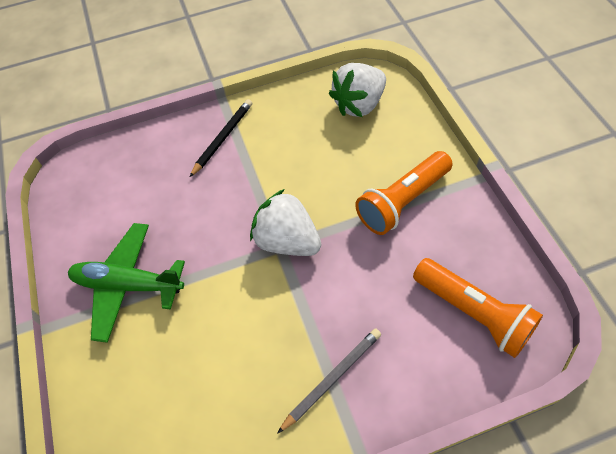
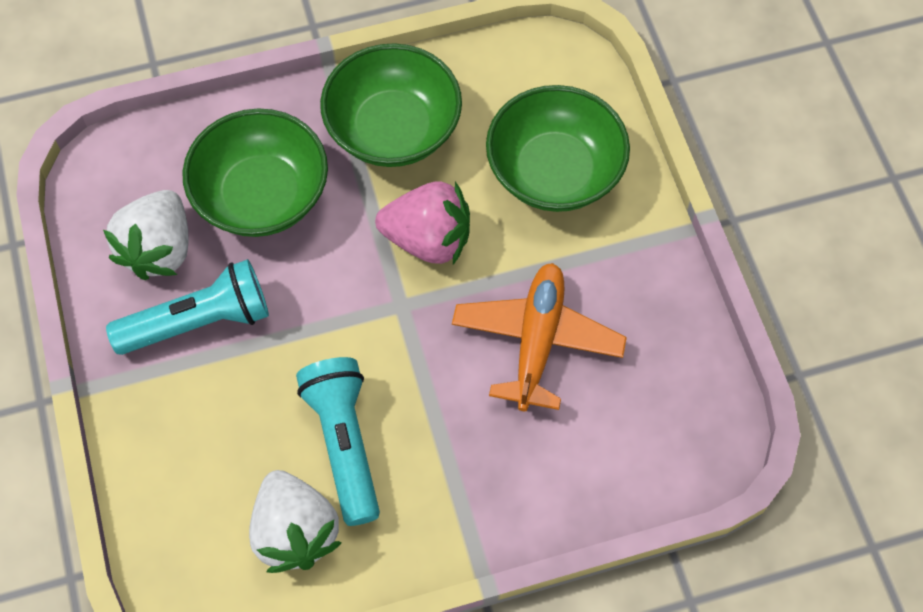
black pencil: 1 -> 0
green bowl: 0 -> 3
green plane: 1 -> 0
grey pencil: 1 -> 0
orange flashlight: 2 -> 0
orange plane: 0 -> 1
pink strawberry: 0 -> 1
turquoise flashlight: 0 -> 2

